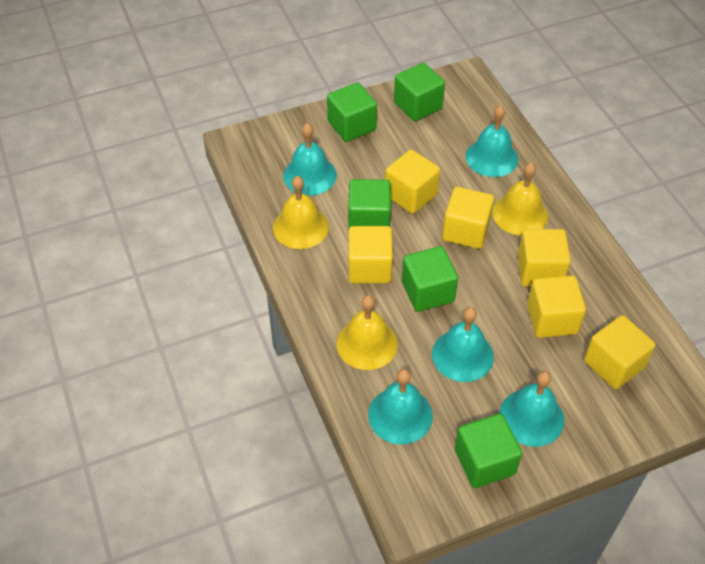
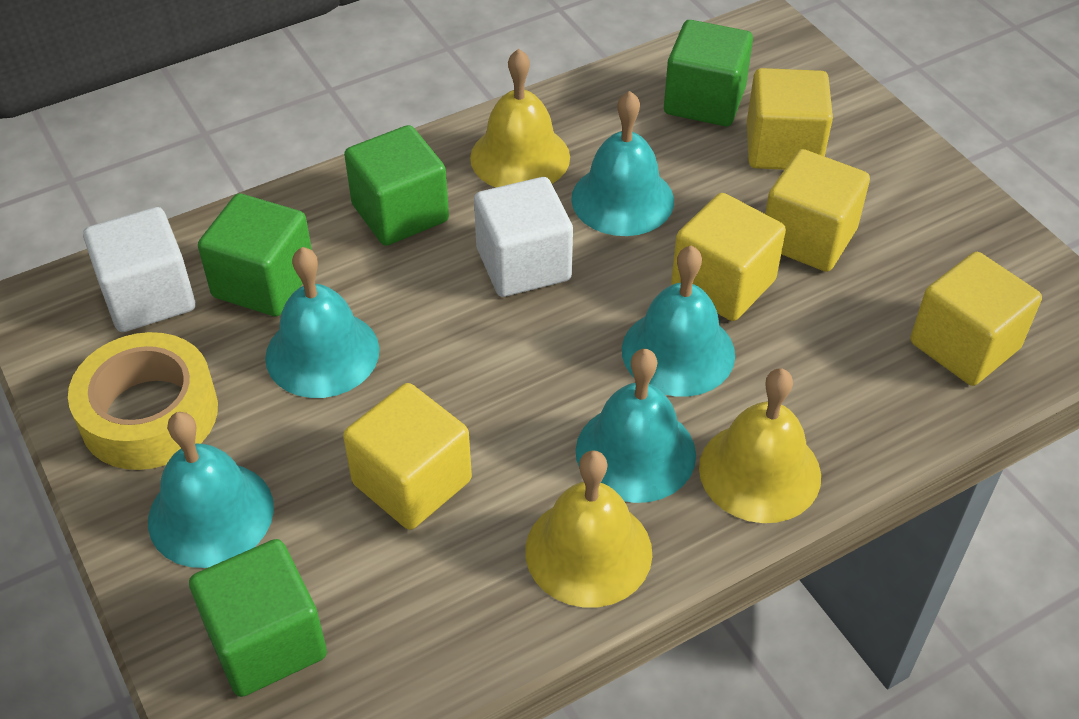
green cube: 5 -> 4
white cube: 0 -> 2
yellow cube: 6 -> 5
yellow tape: 0 -> 1

